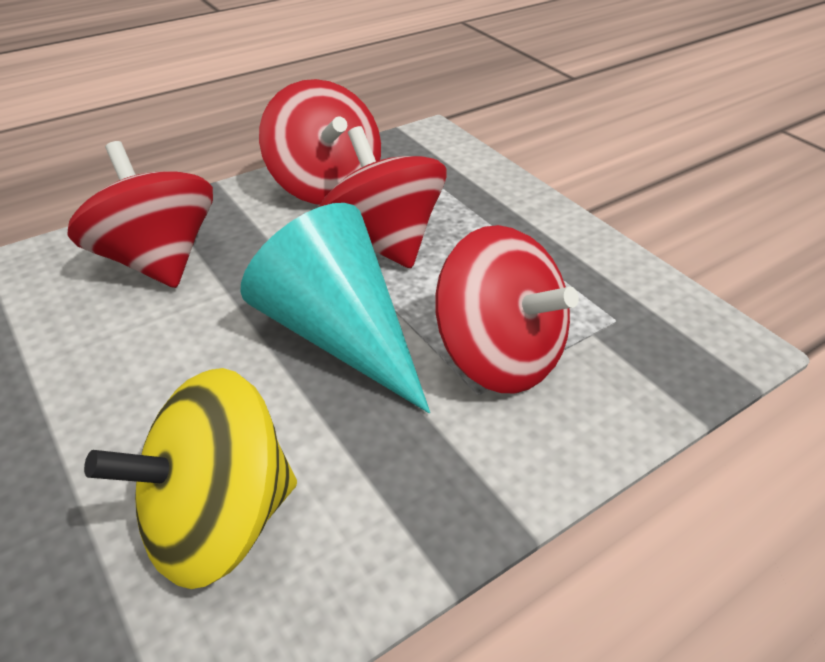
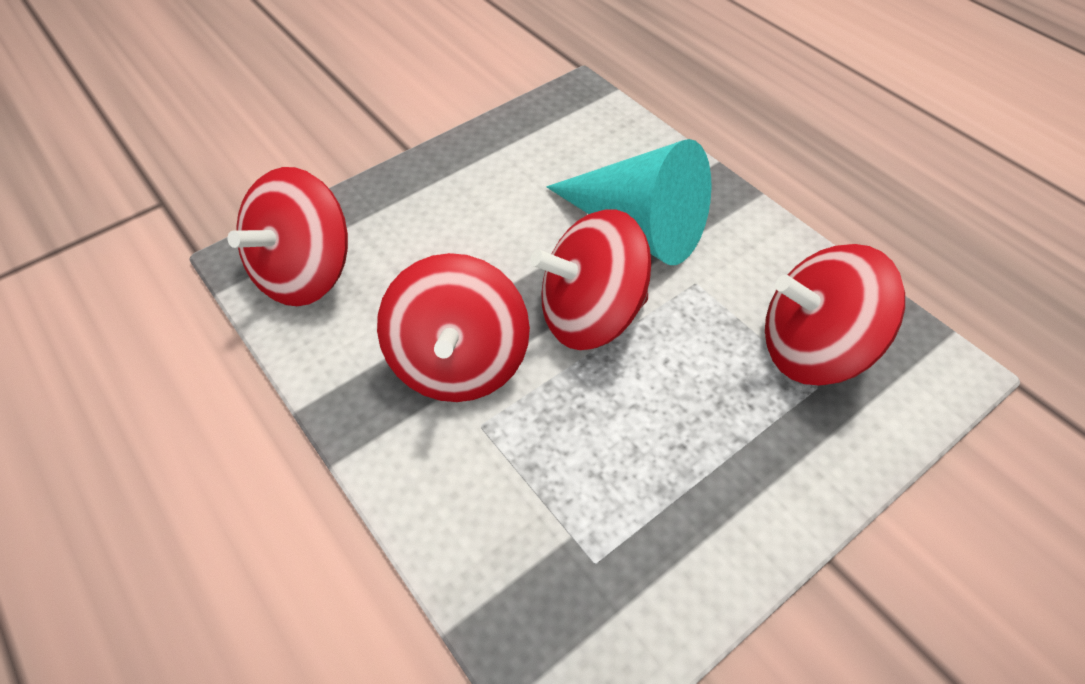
yellow spinning top: 1 -> 0

